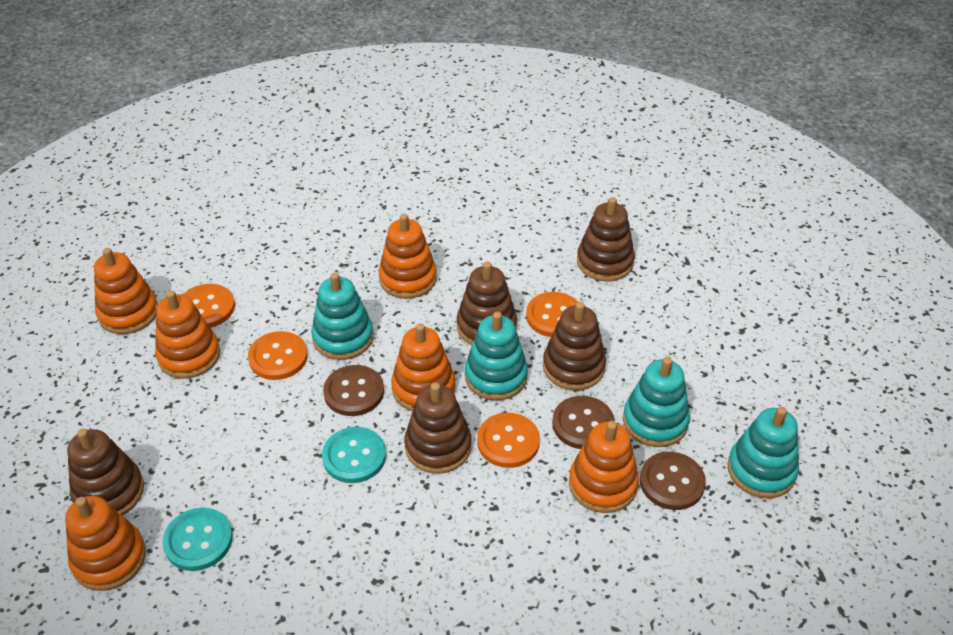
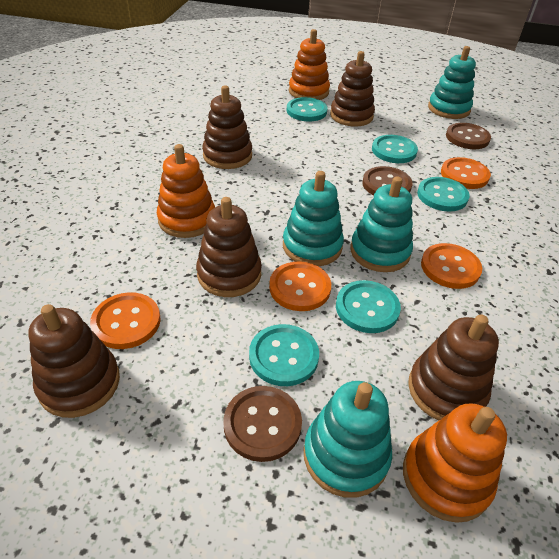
orange stacking toy: 6 -> 3
turquoise button: 2 -> 5

